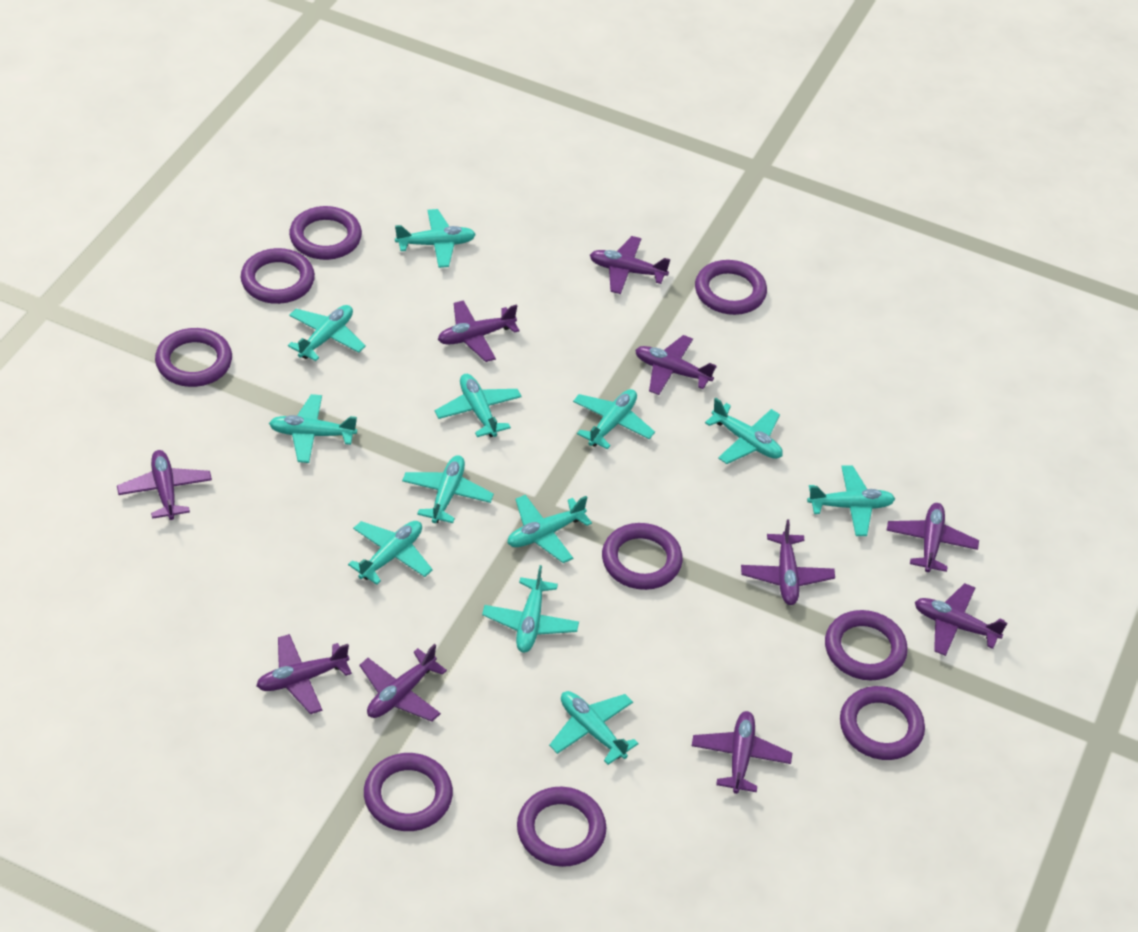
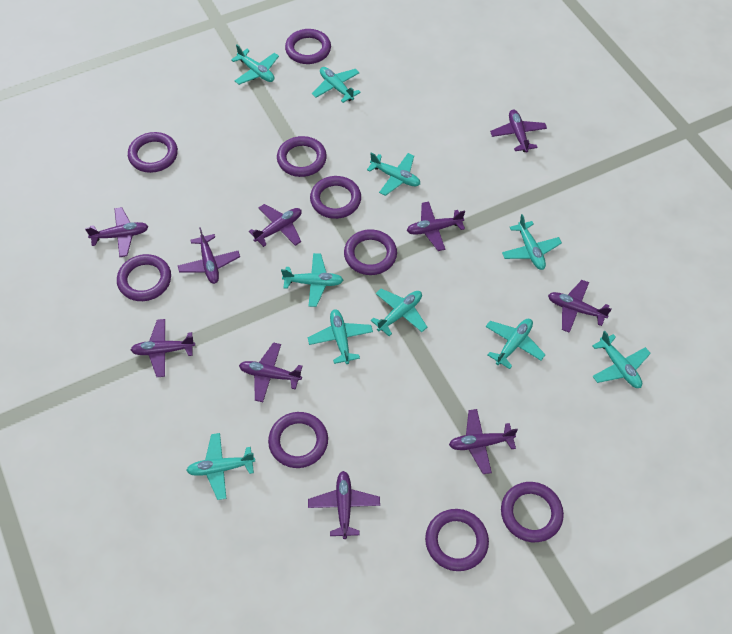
turquoise plane: 12 -> 10

